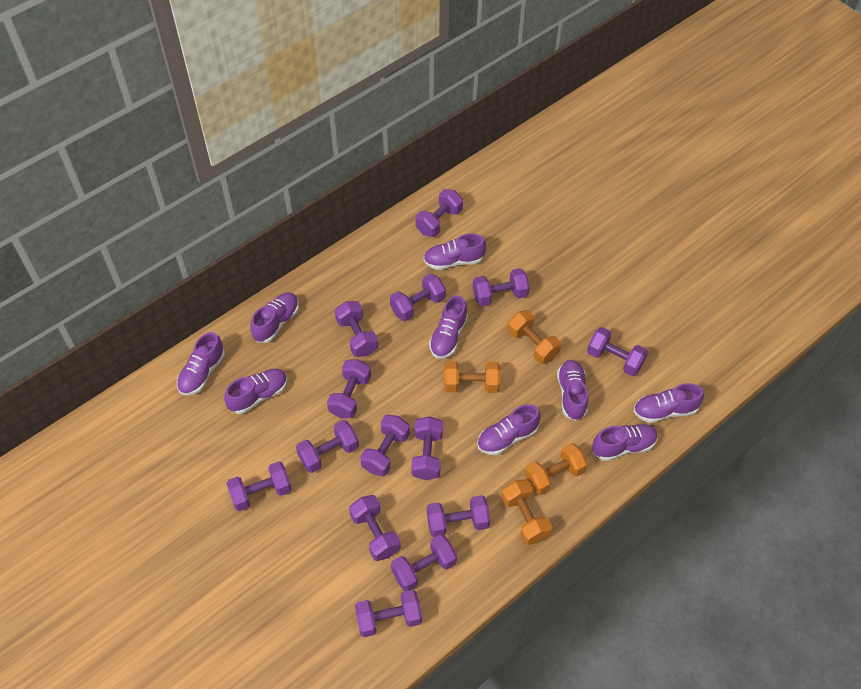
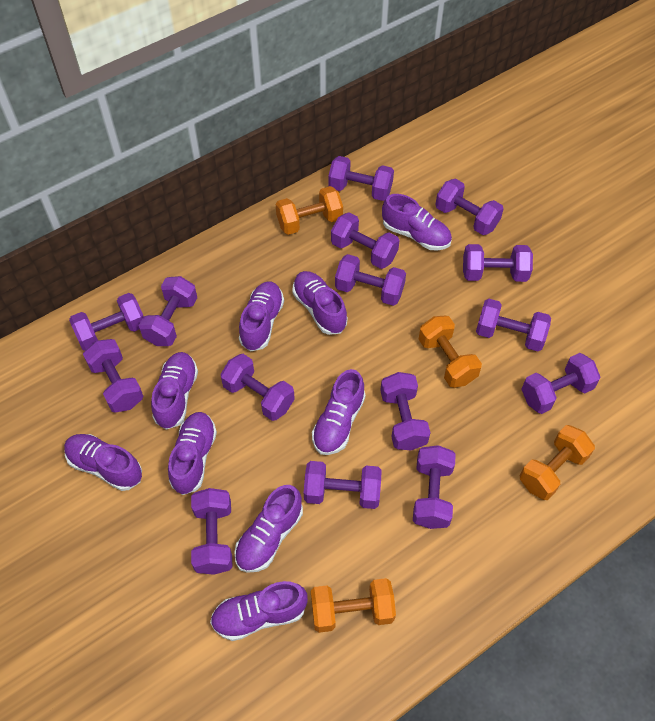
purple dumbbell: 14 -> 15

